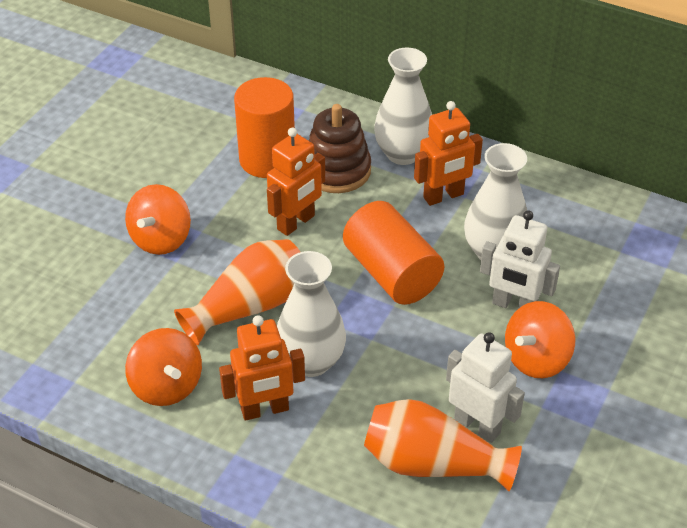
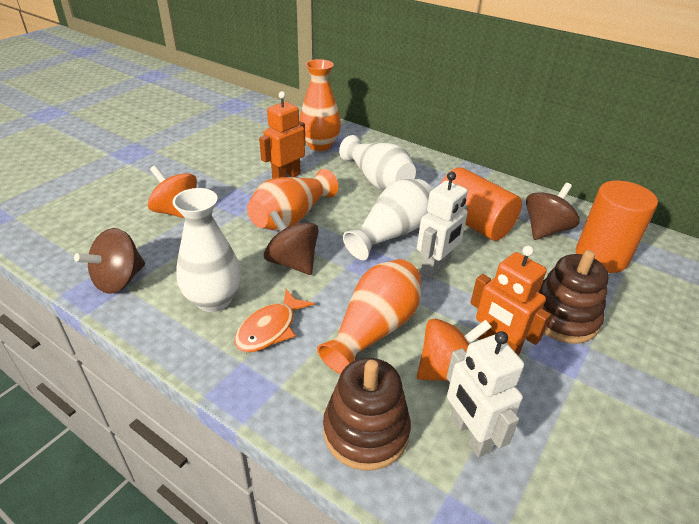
brown spinning top: 0 -> 3
brown stacking toy: 1 -> 2
orange fish: 0 -> 1
orange robot: 3 -> 2
orange spinning top: 3 -> 2
orange vase: 2 -> 3

